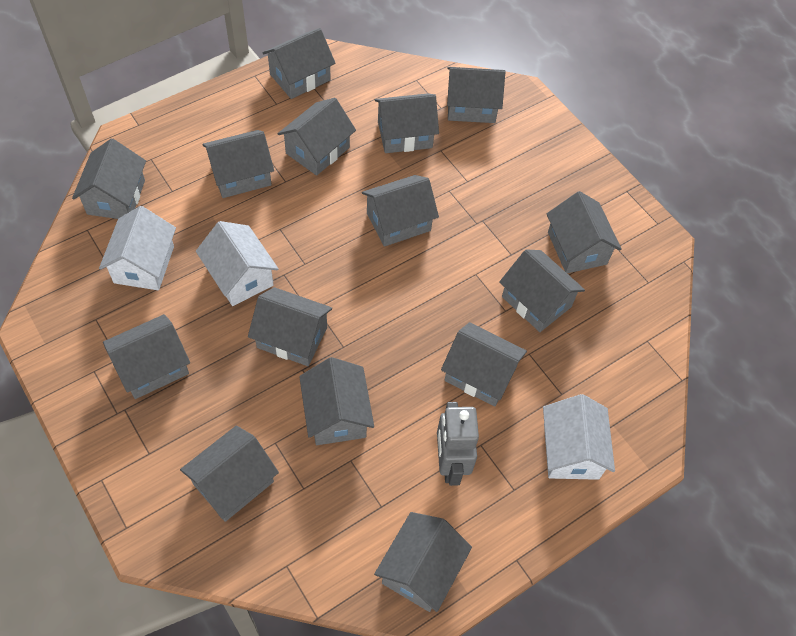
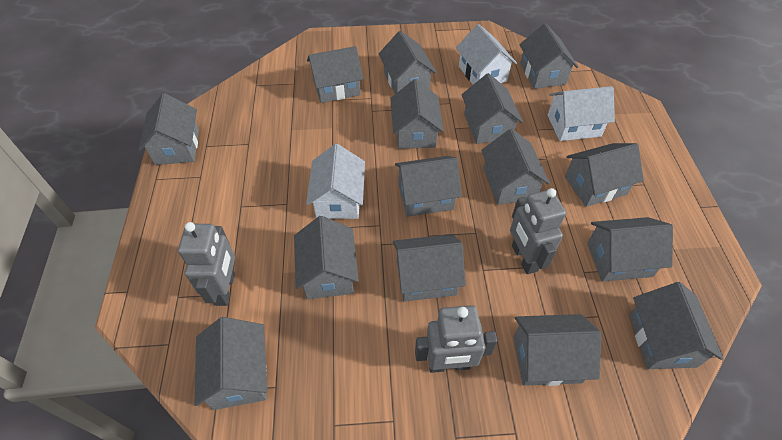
grey robot: 1 -> 3

